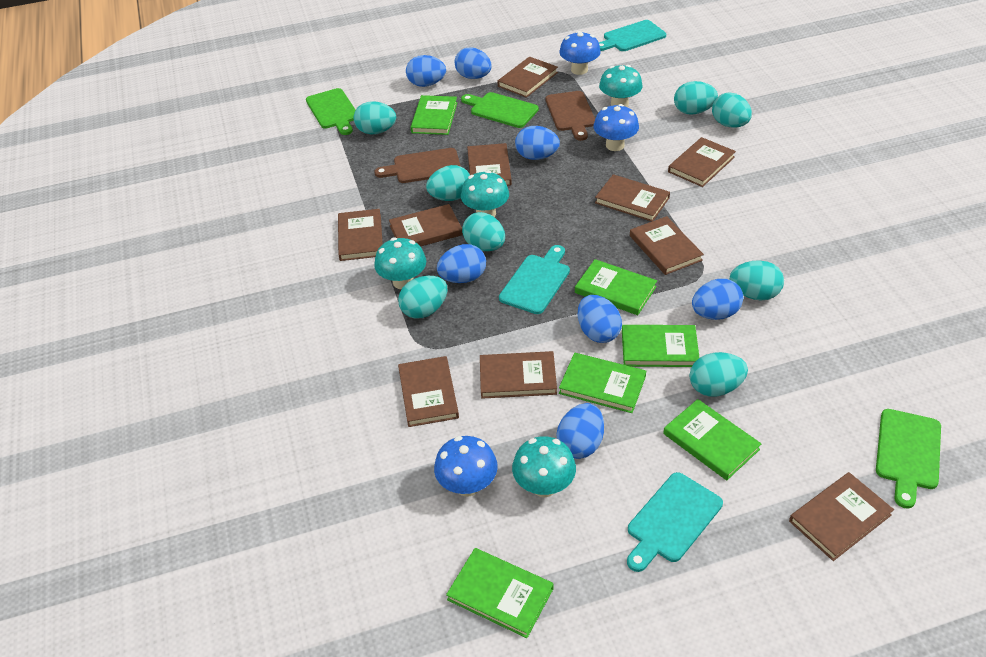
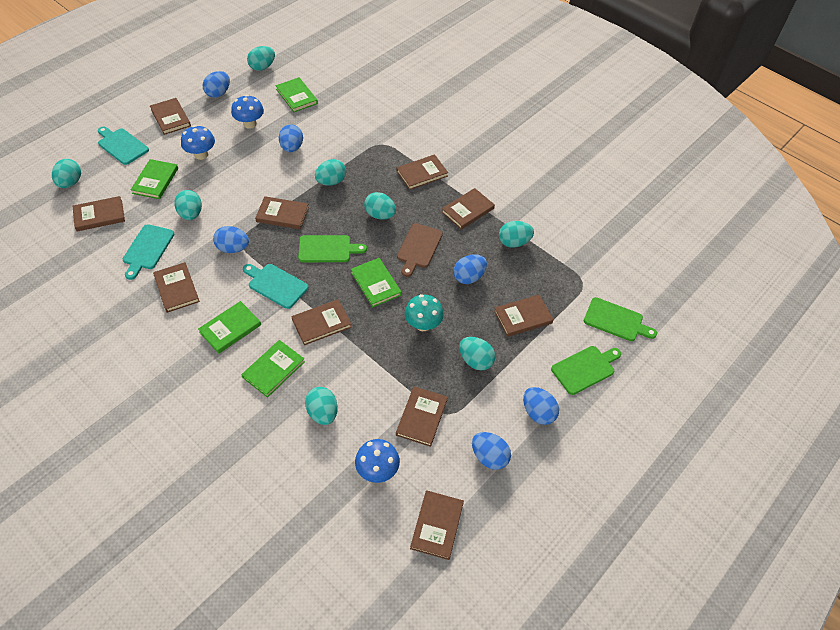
blue egg: 7 -> 6
brown cutting board: 2 -> 1
green book: 6 -> 5
turquoise mushroom: 4 -> 1

